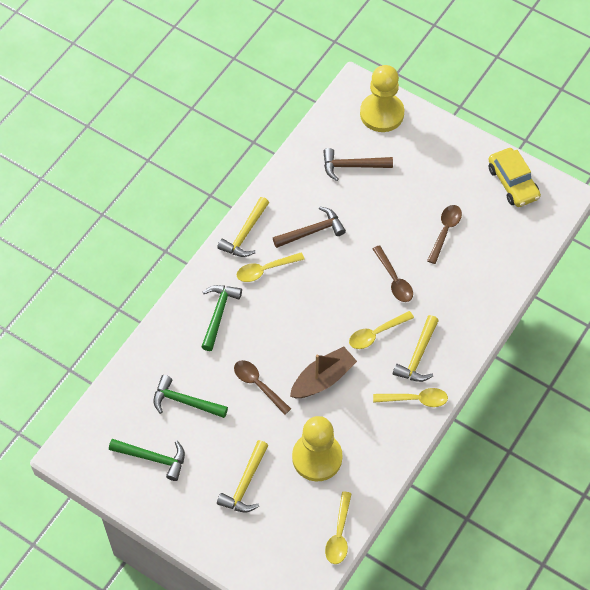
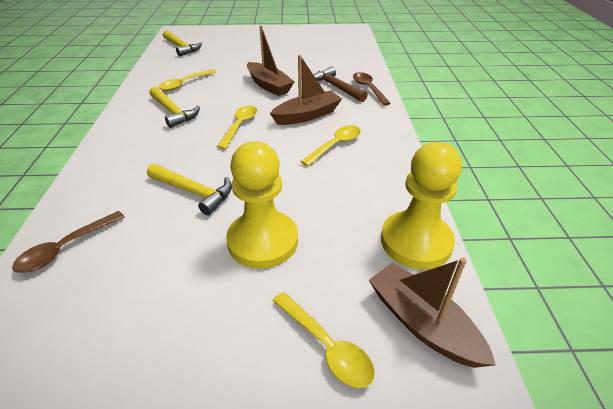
brown boat: 1 -> 3
brown hammer: 2 -> 1
brown spoon: 3 -> 2
green hammer: 3 -> 0
yellow car: 1 -> 0

